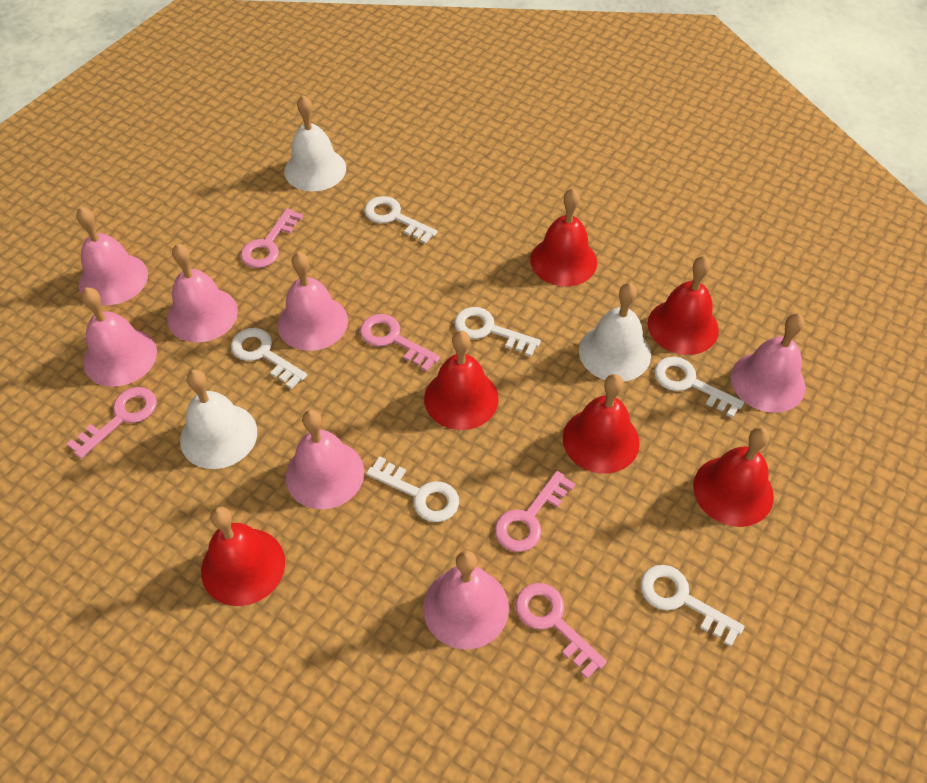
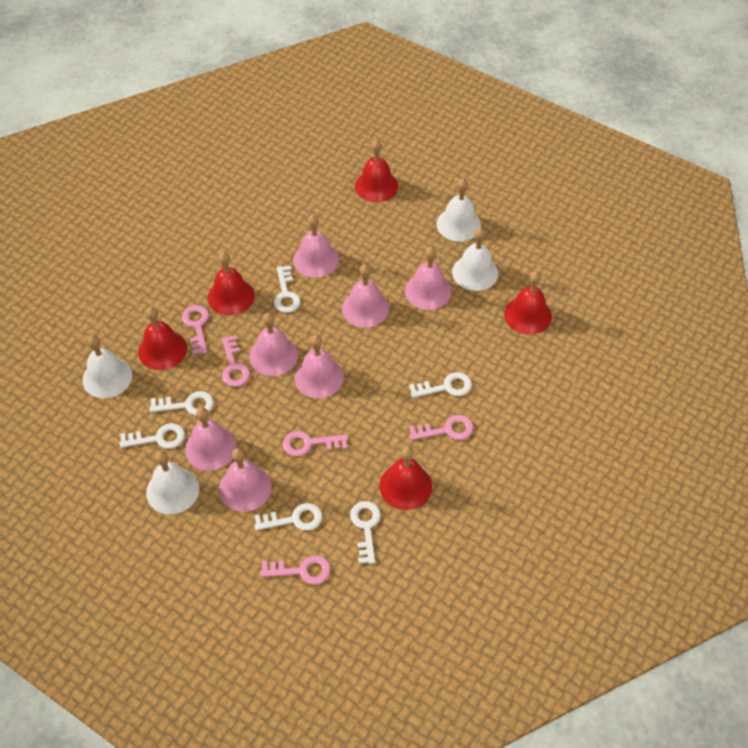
red bell: 6 -> 5
white bell: 3 -> 4

